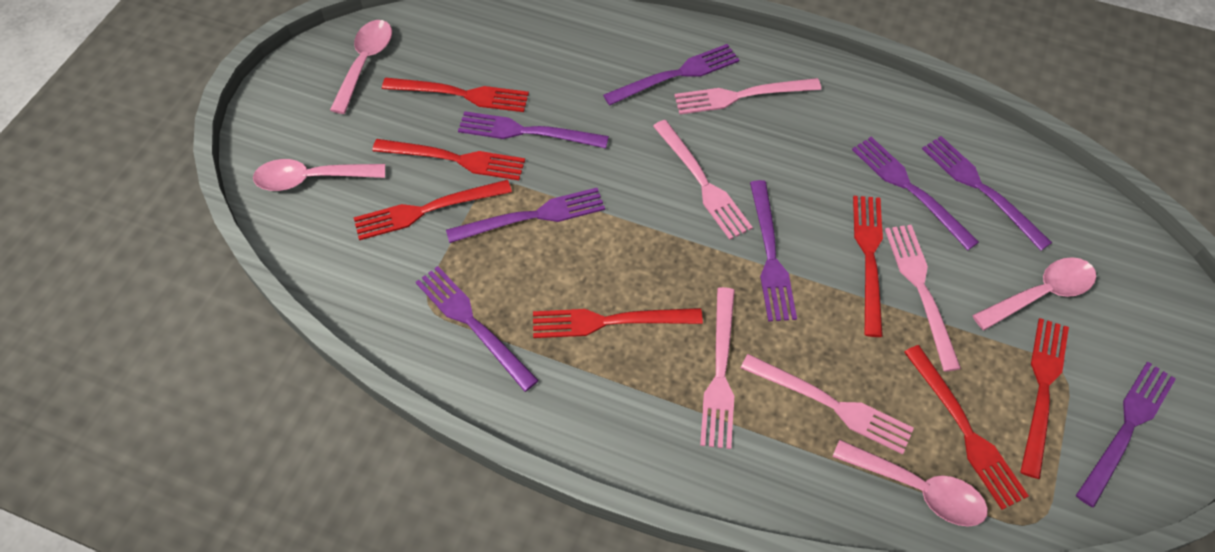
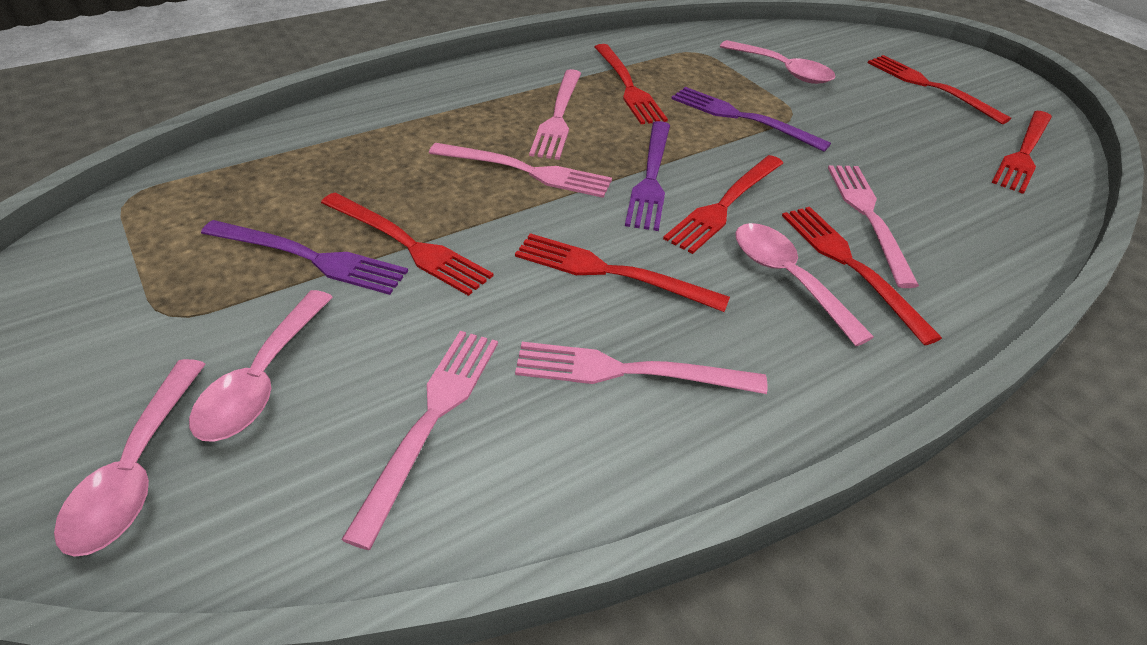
purple fork: 8 -> 3

